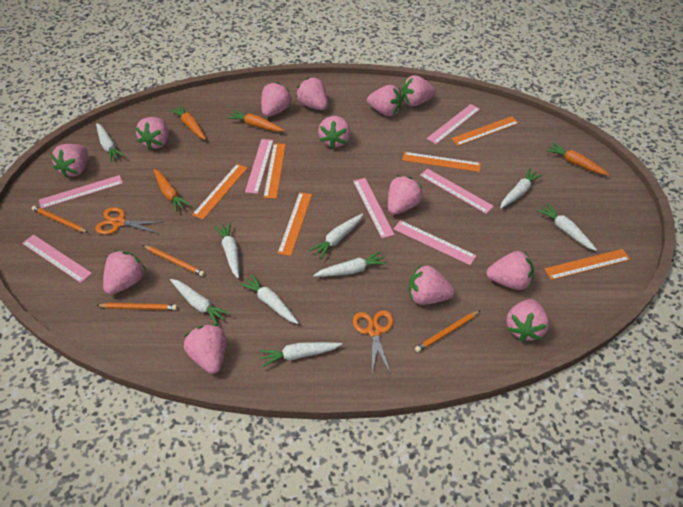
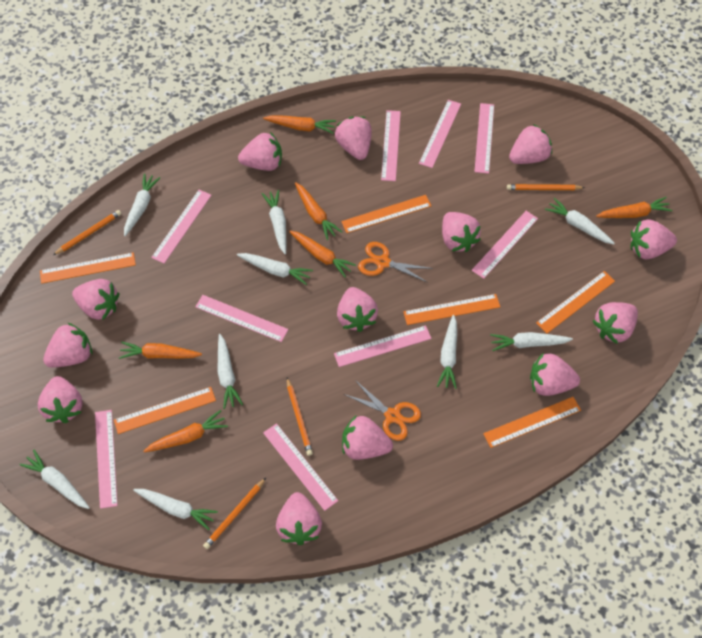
orange carrot: 4 -> 6
pink ruler: 7 -> 9

